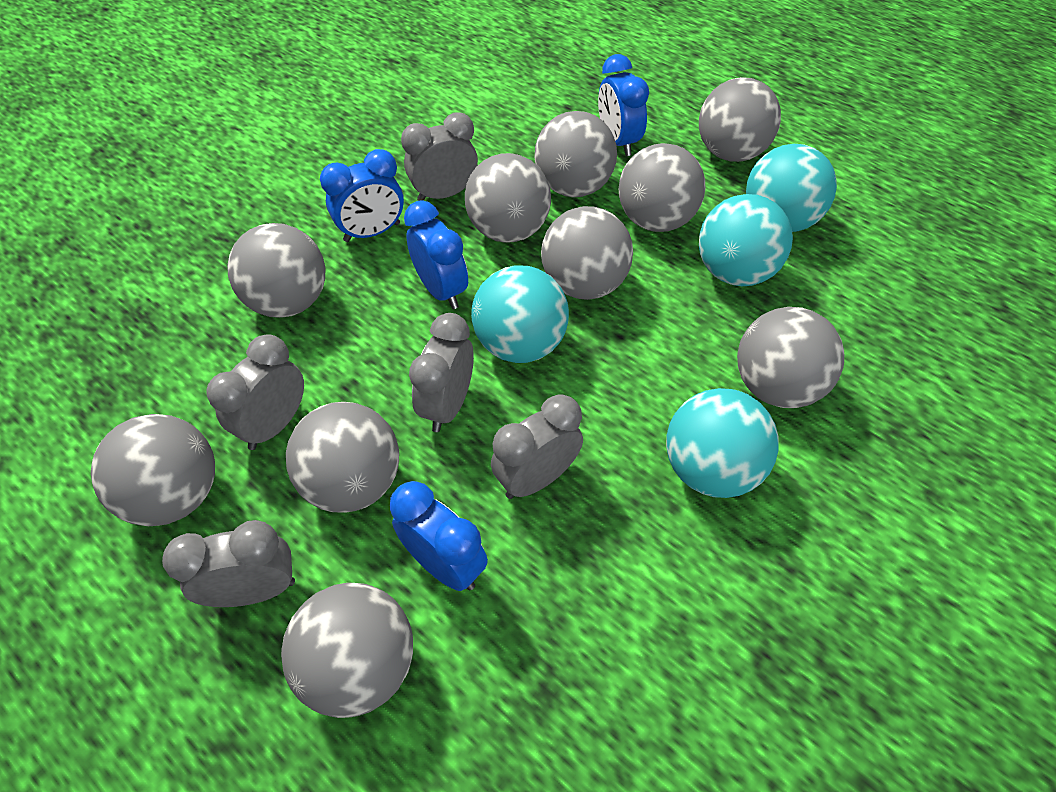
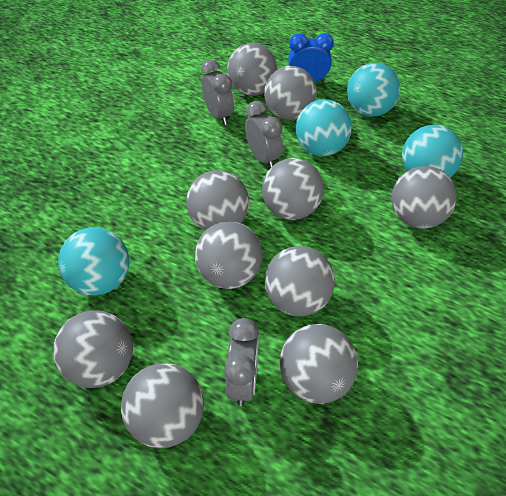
blue clock: 4 -> 1
grey clock: 5 -> 3

